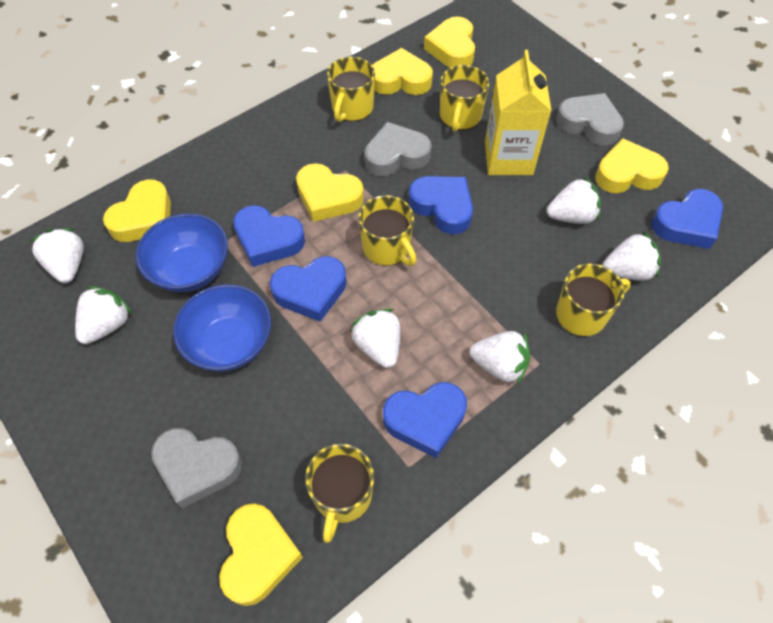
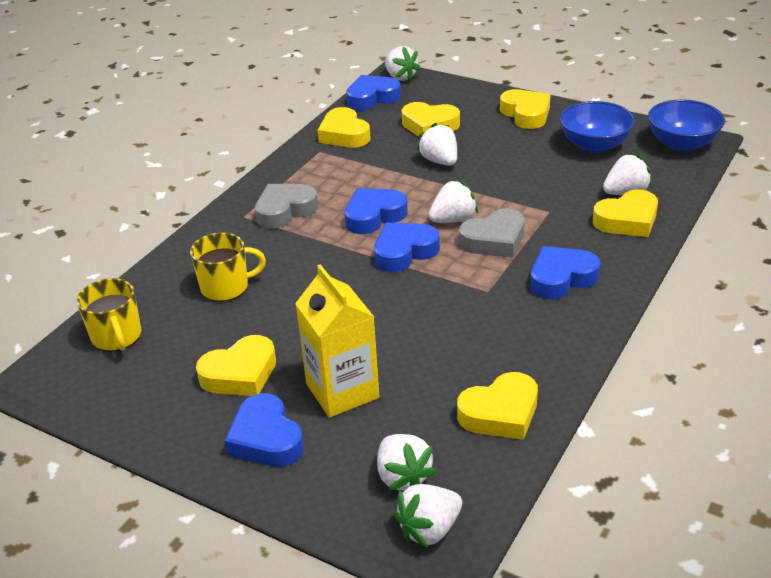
grey heart: 3 -> 2
yellow mug: 5 -> 2

